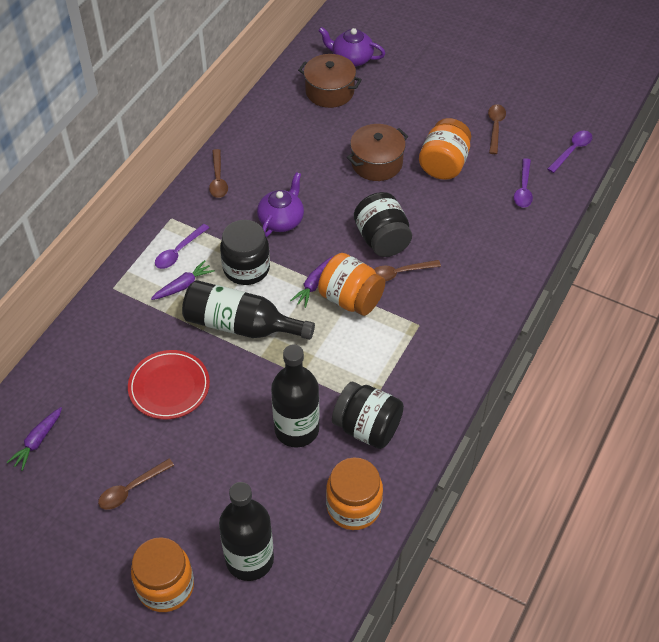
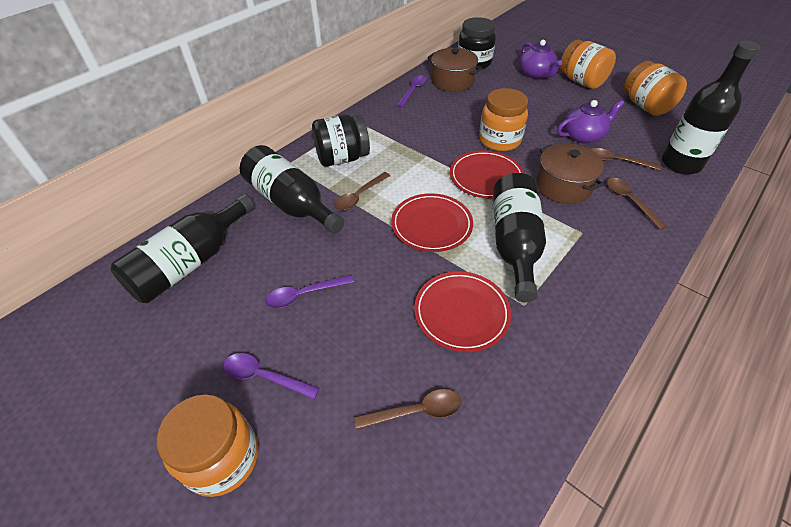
black bottle: 3 -> 4
black jar: 3 -> 2
purple carrot: 3 -> 0
red plate: 1 -> 3

